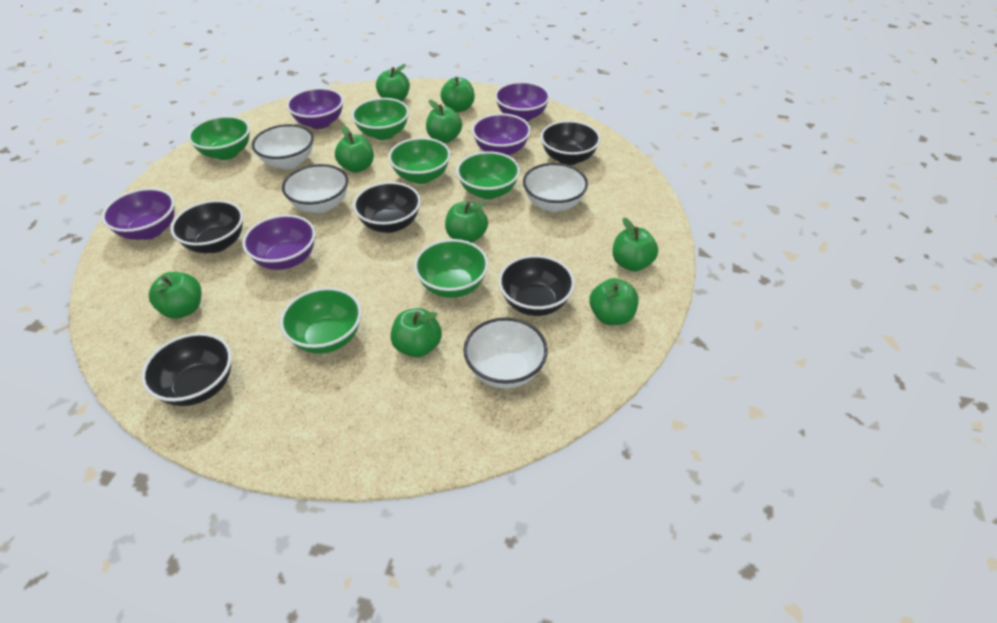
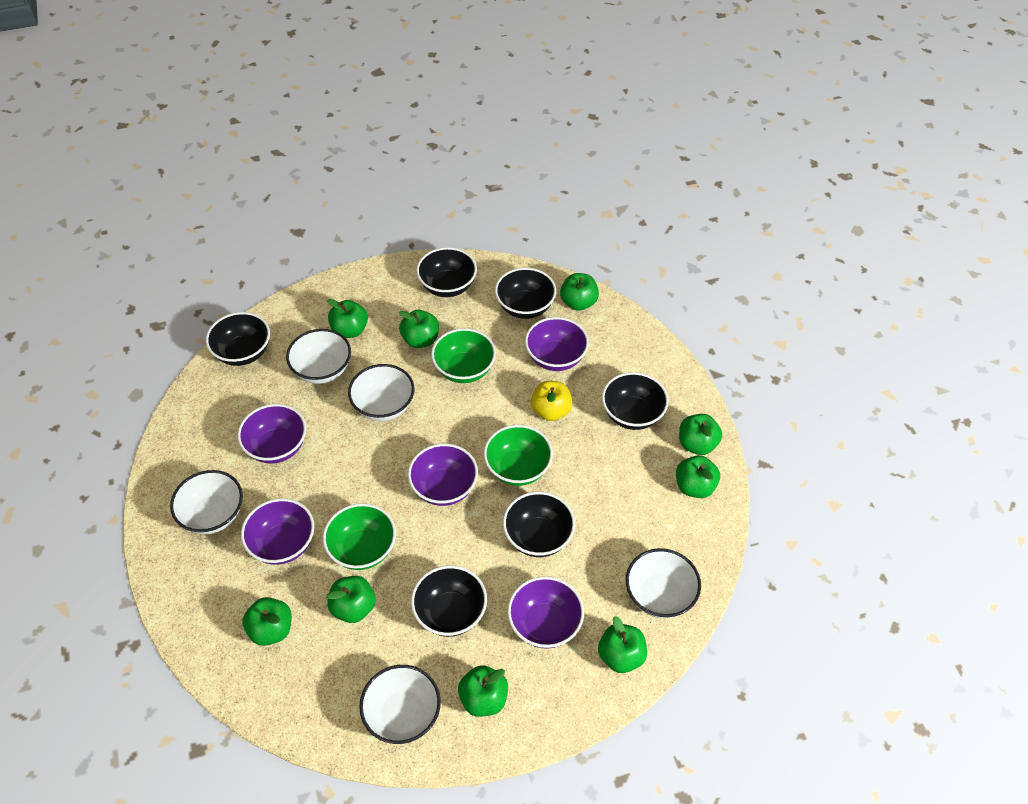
black bowl: 5 -> 6
green bowl: 6 -> 3
white bowl: 4 -> 5
yellow apple: 0 -> 1

